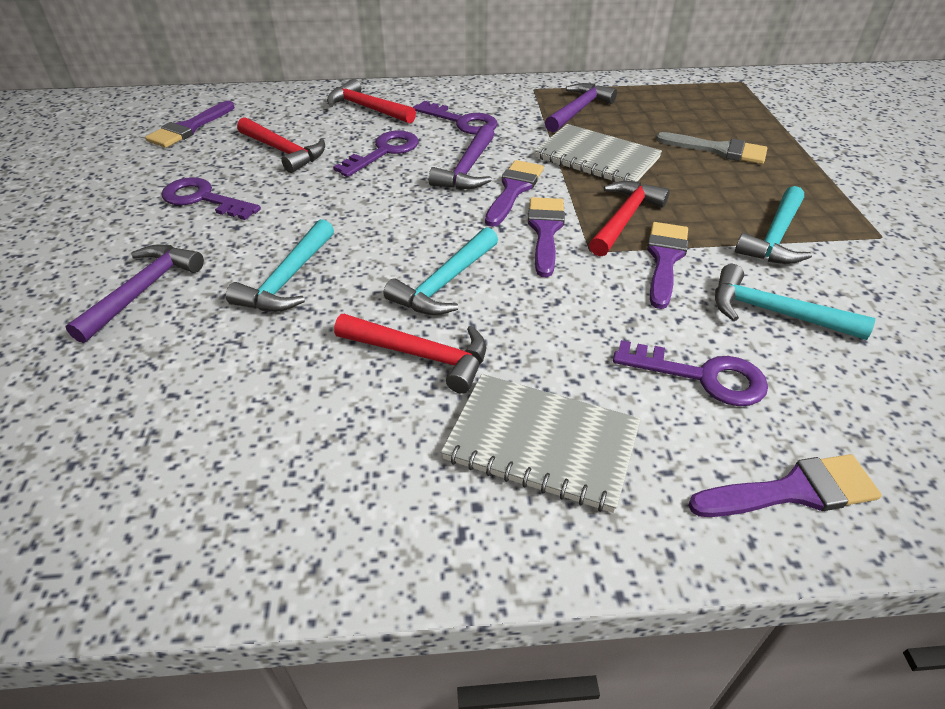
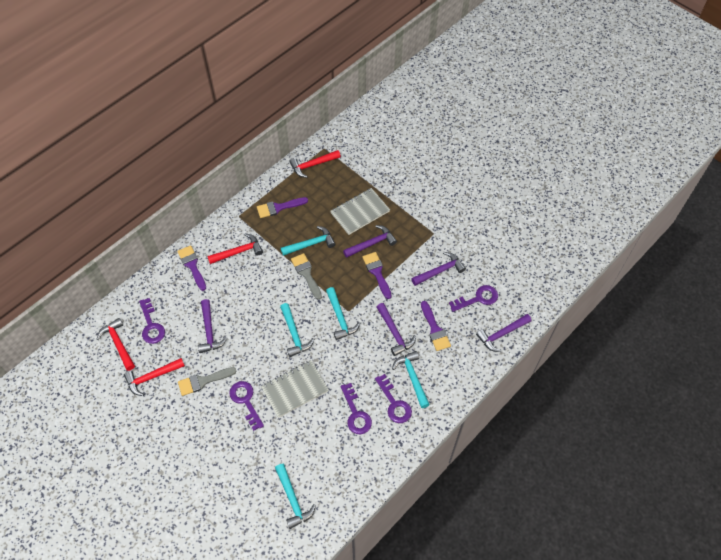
grey brush: 1 -> 2
purple brush: 5 -> 4
purple hammer: 3 -> 5
purple key: 4 -> 5
turquoise hammer: 4 -> 5

